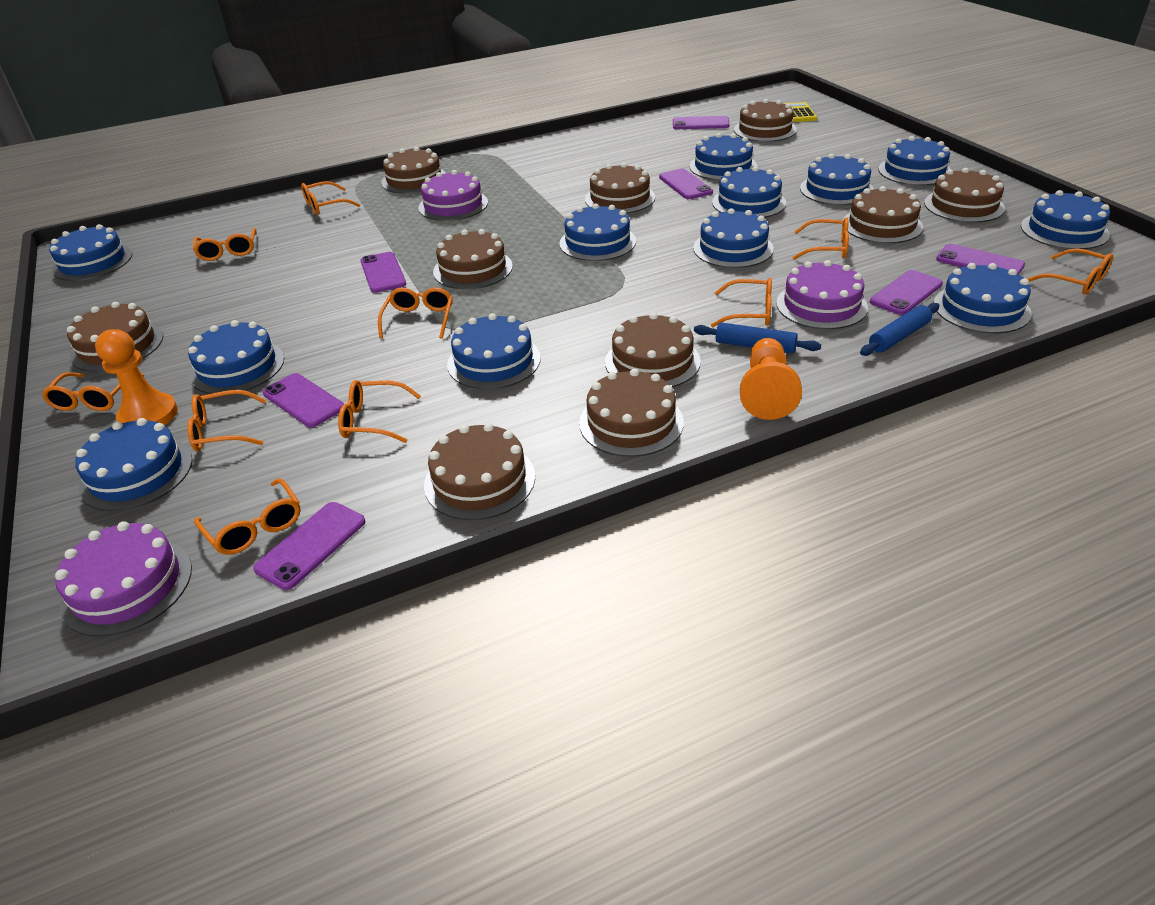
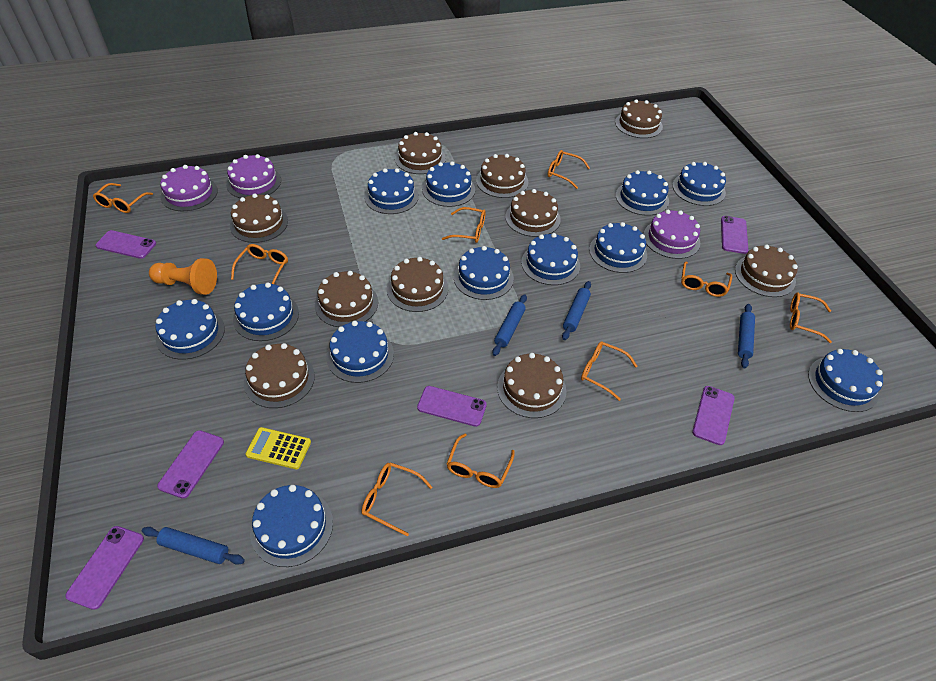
blue rolling pin: 2 -> 4
orange glasses: 10 -> 9
orange pawn: 2 -> 1
purple phone: 7 -> 6

